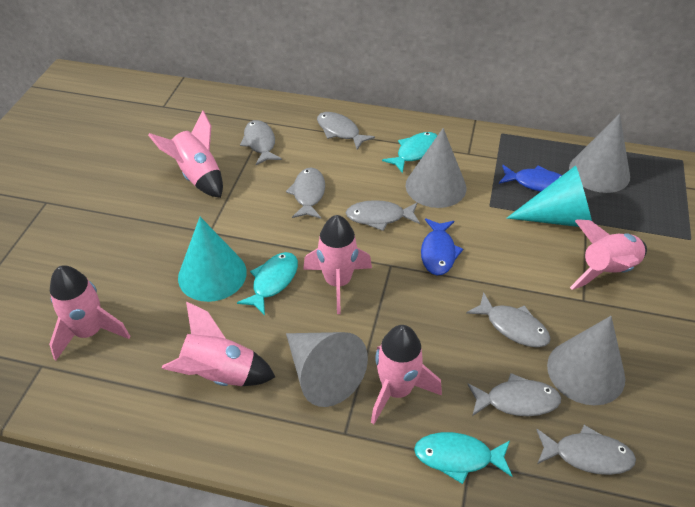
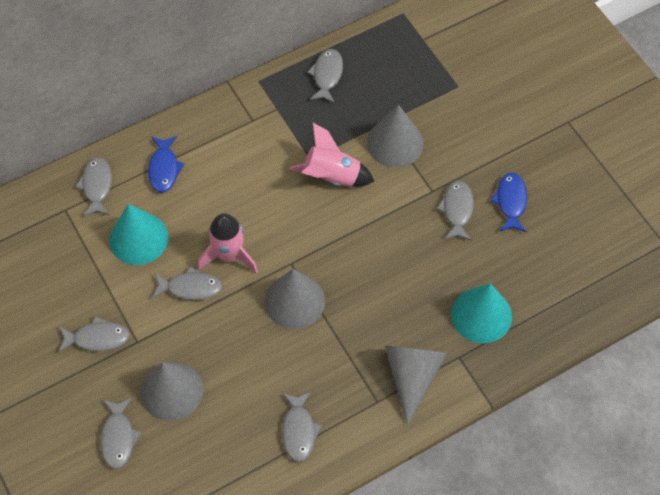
pink rocket: 6 -> 2
turquoise fish: 3 -> 0

